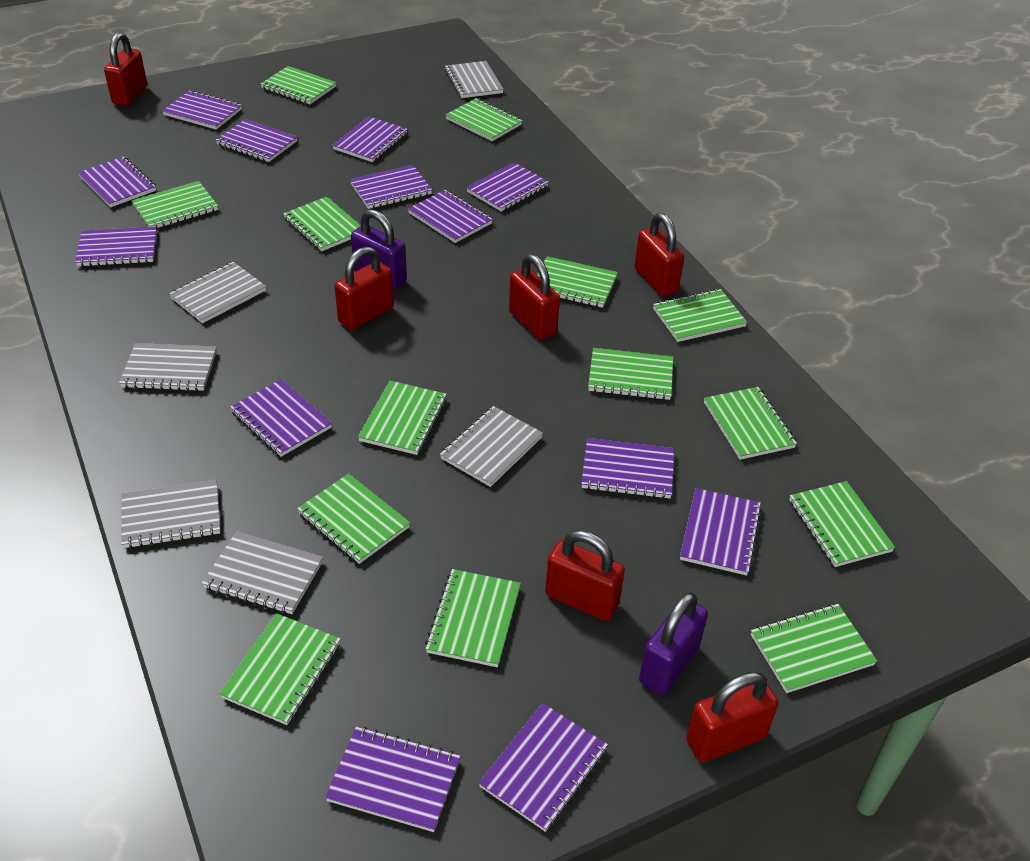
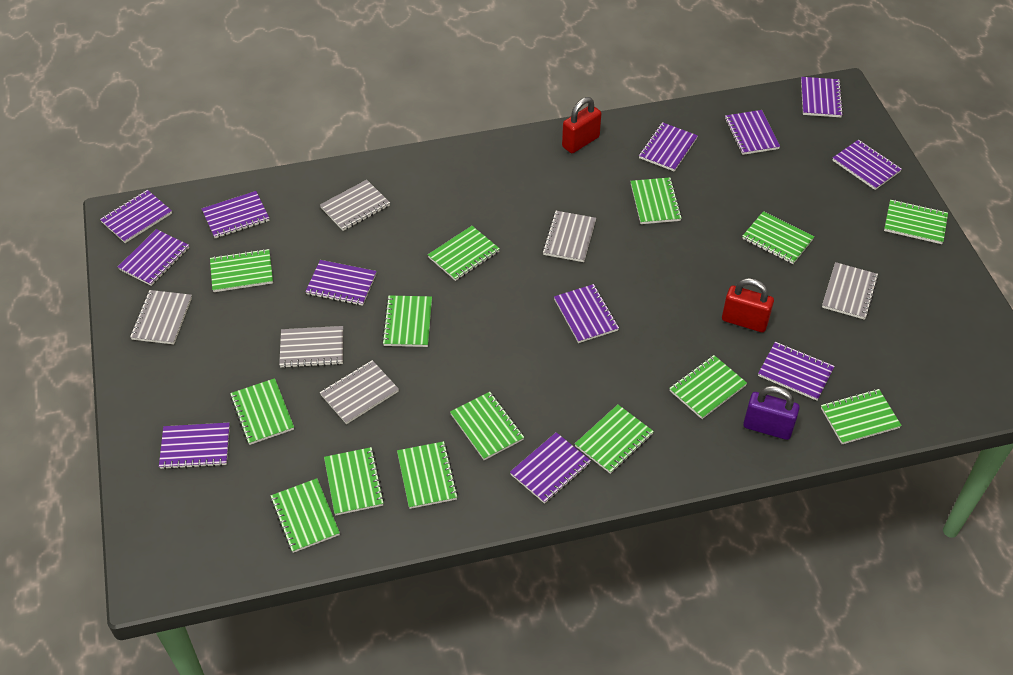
purple notebook: 13 -> 12
purple padlock: 2 -> 1
red padlock: 6 -> 2

